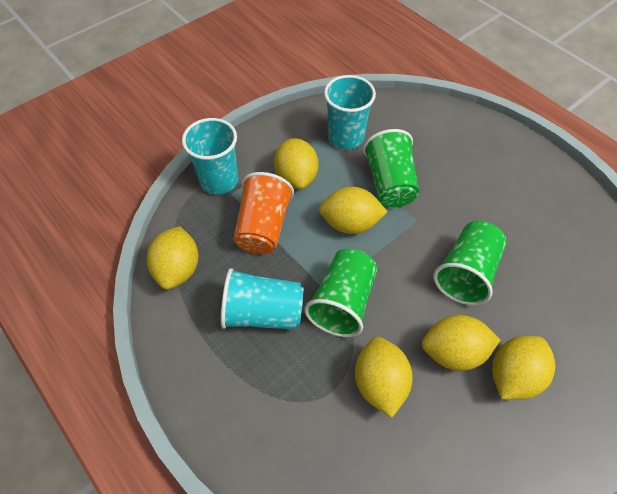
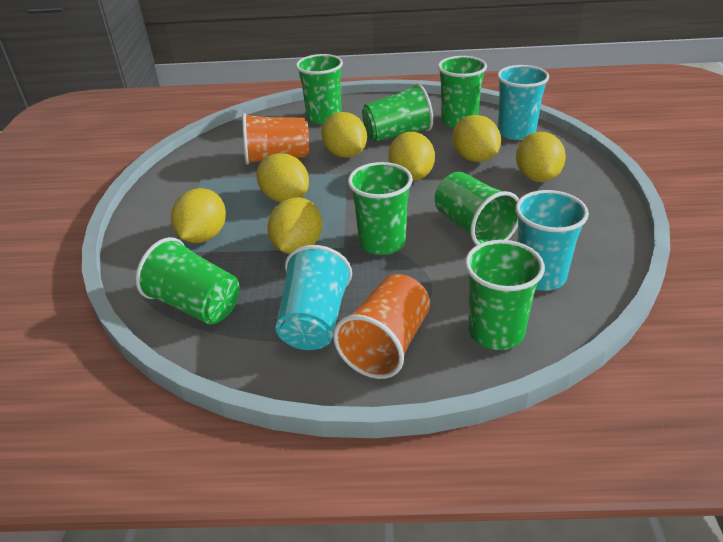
green cup: 3 -> 7
orange cup: 1 -> 2
yellow lemon: 6 -> 7

